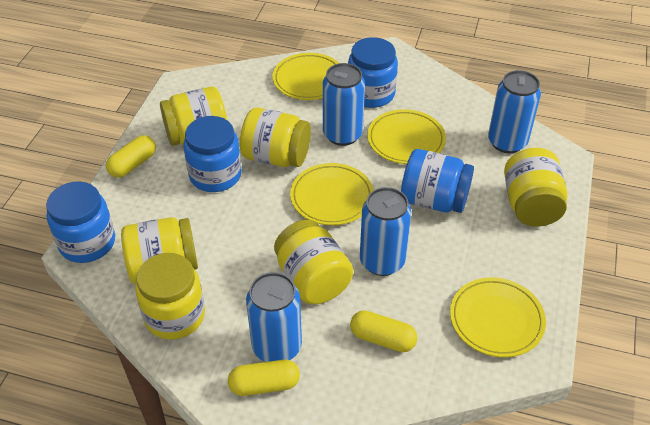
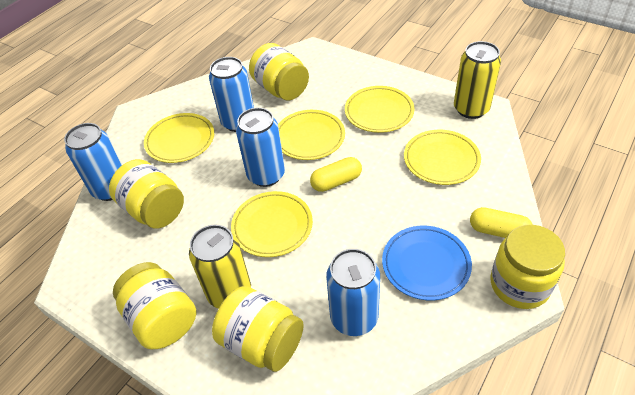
blue jar: 4 -> 0
blue plate: 0 -> 1
yellow can: 0 -> 2
yellow capsule: 3 -> 2
yellow jar: 6 -> 5
yellow plate: 4 -> 5

